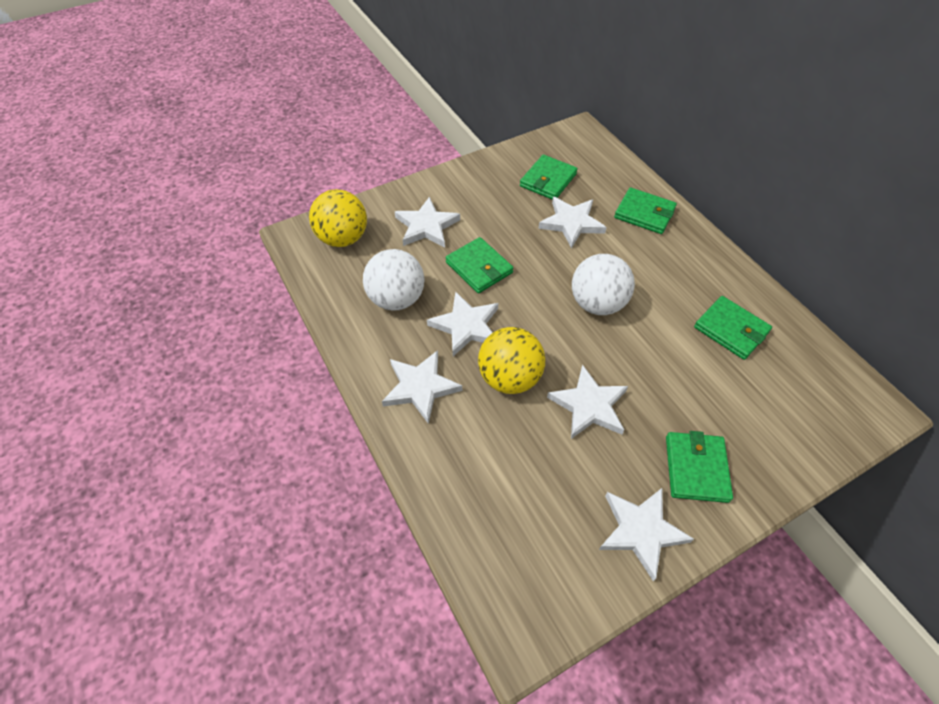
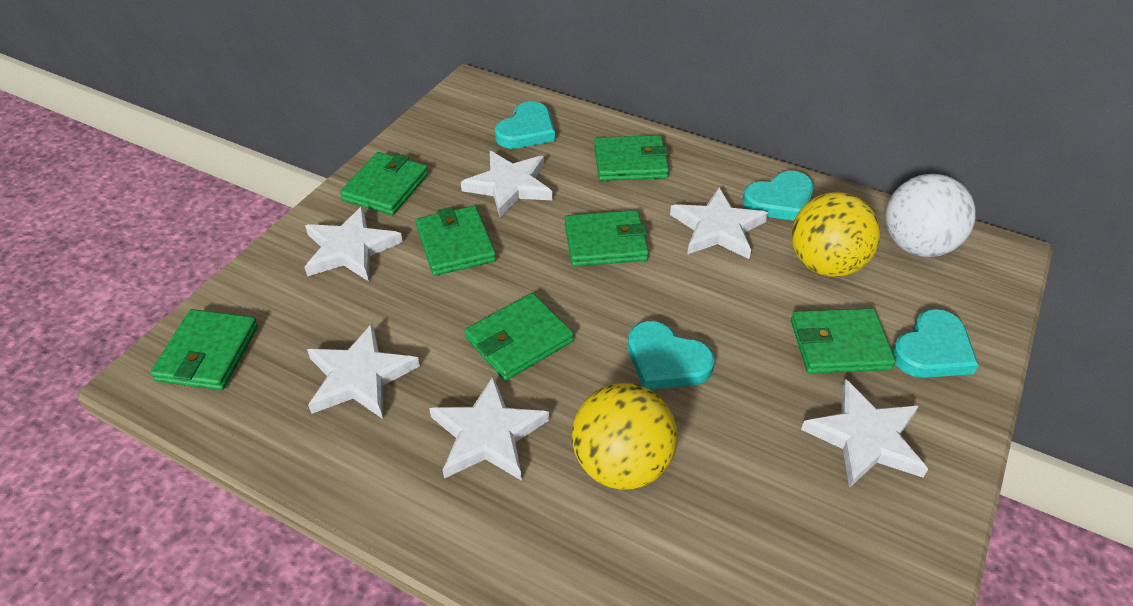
green wallet: 5 -> 7
turquoise heart: 0 -> 4
white ball: 2 -> 1

